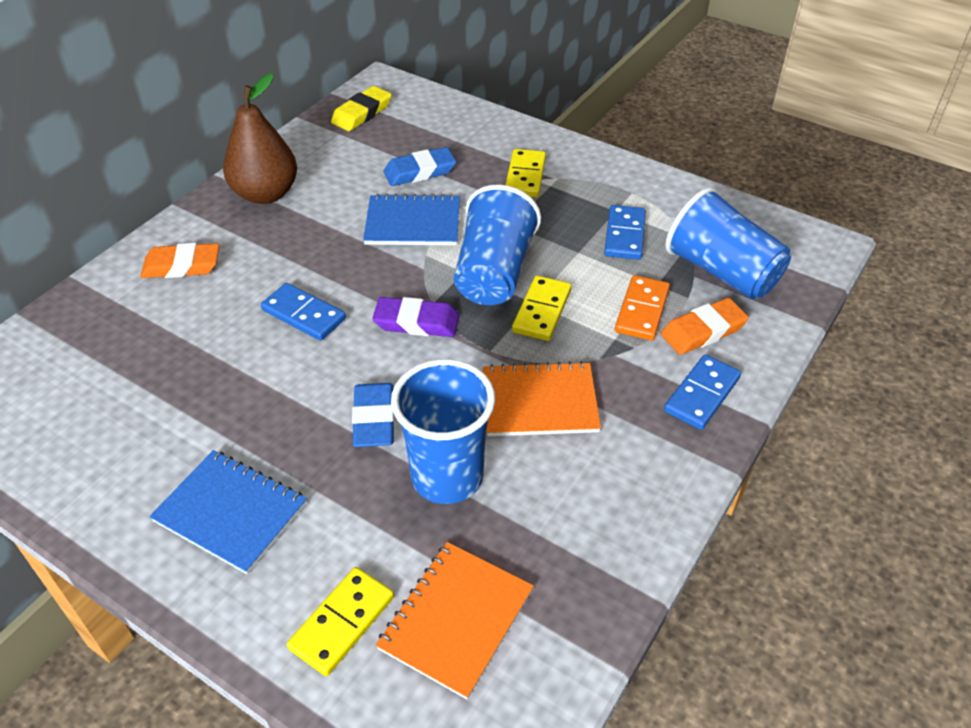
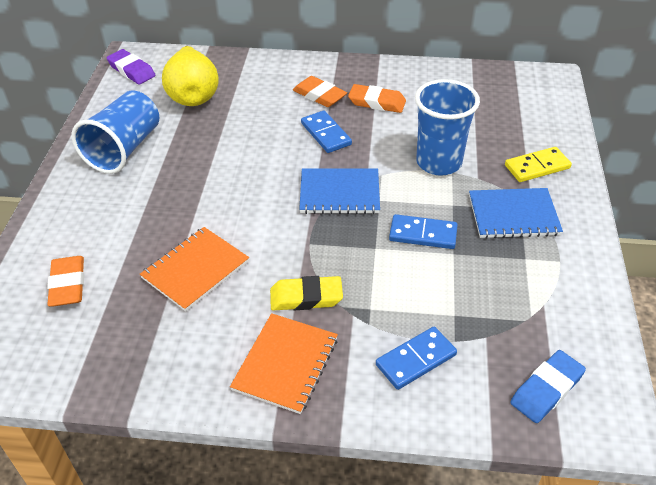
blue cup: 3 -> 2
blue eraser: 2 -> 1
brown pear: 1 -> 0
orange domino: 1 -> 0
orange eraser: 2 -> 3
yellow domino: 3 -> 1
yellow pear: 0 -> 1

